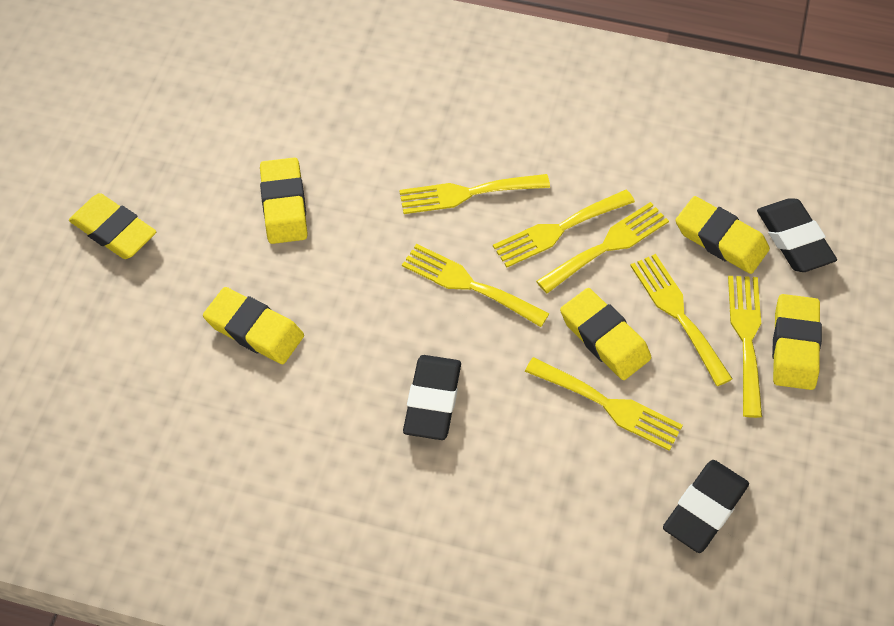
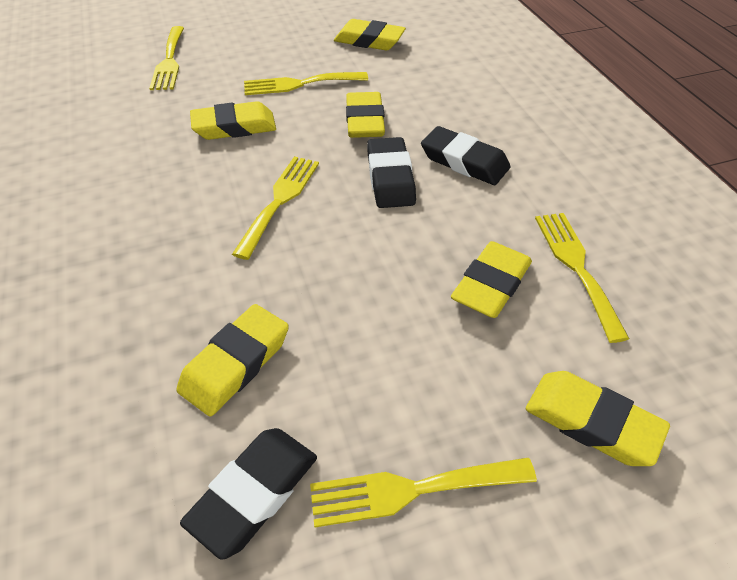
yellow fork: 7 -> 5

